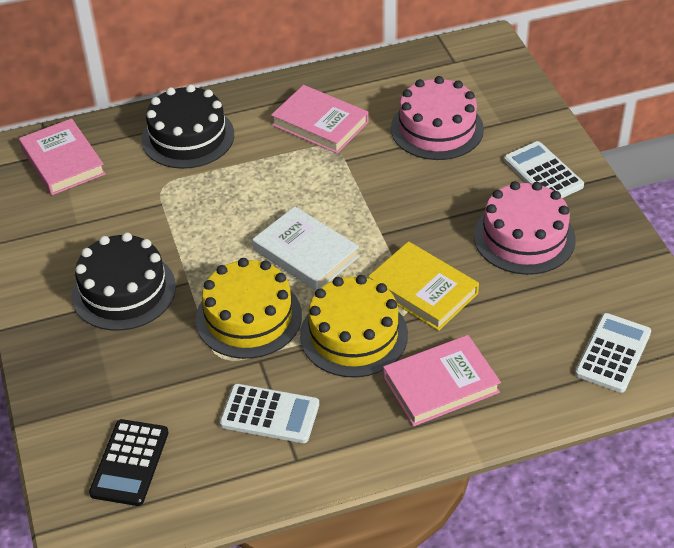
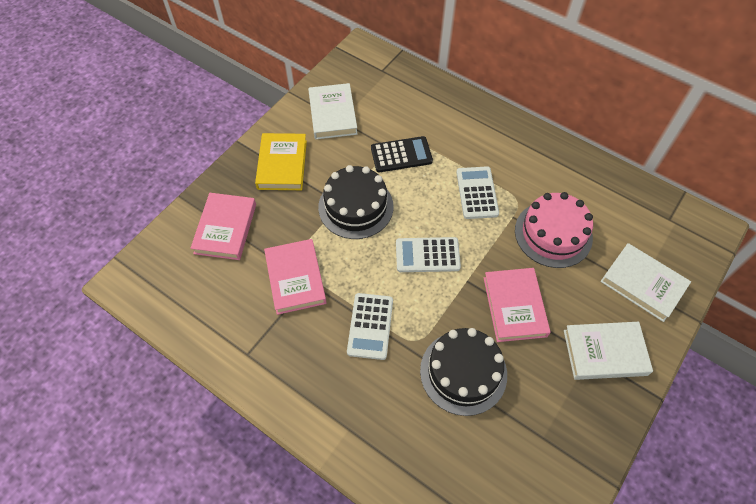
pink cake: 2 -> 1
white book: 1 -> 3
yellow cake: 2 -> 0

